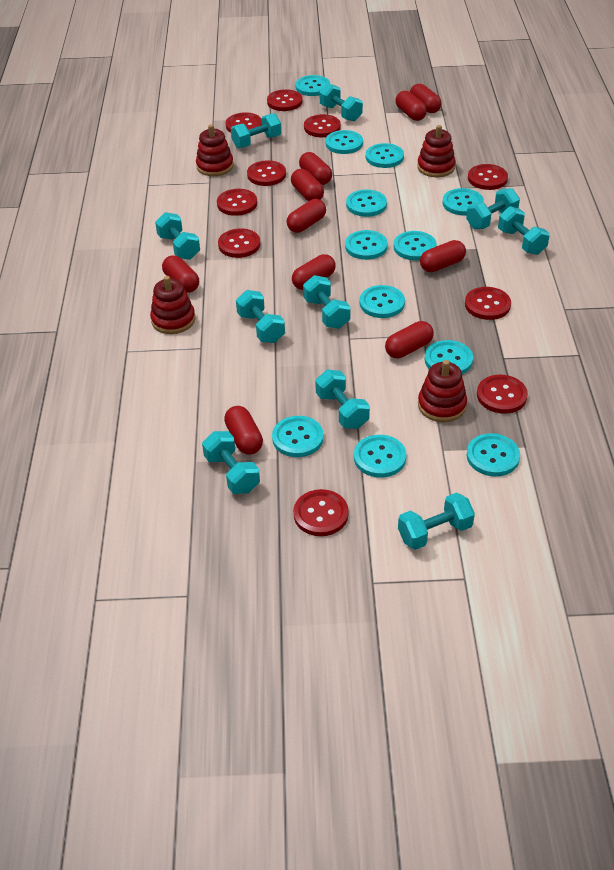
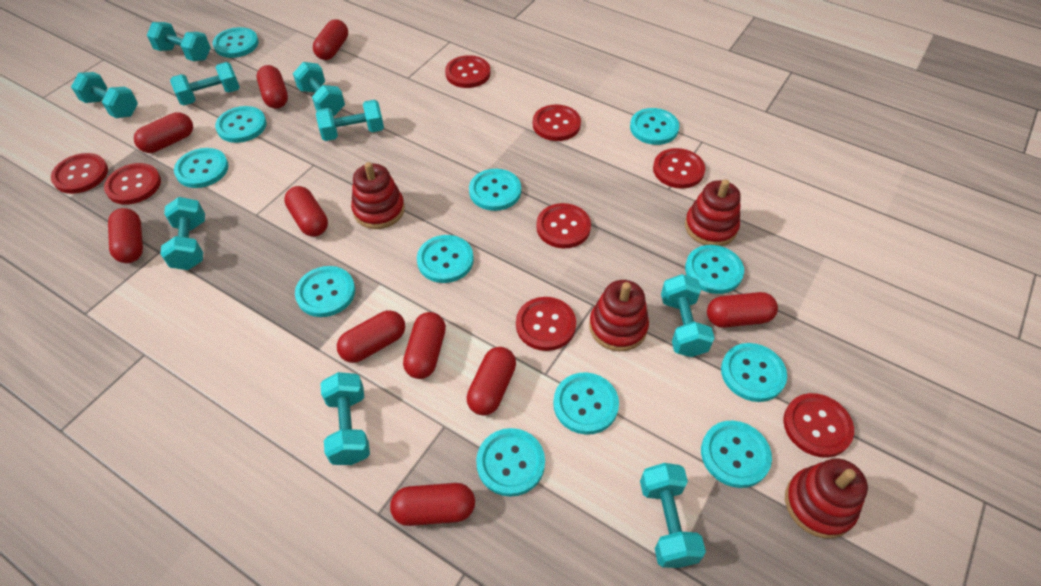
red button: 10 -> 8
turquoise dumbbell: 10 -> 9

